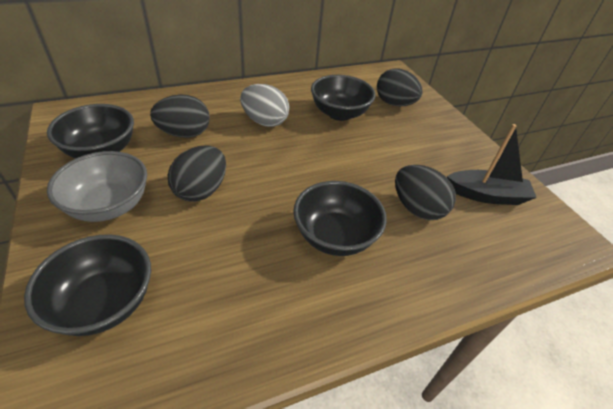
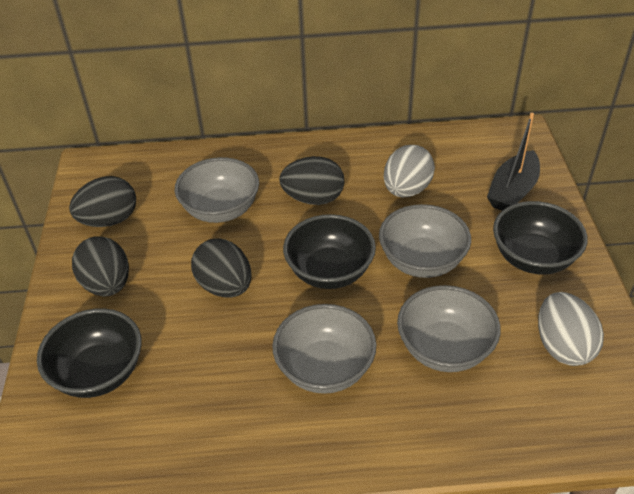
black bowl: 4 -> 3
grey bowl: 1 -> 4
grey egg: 1 -> 2

